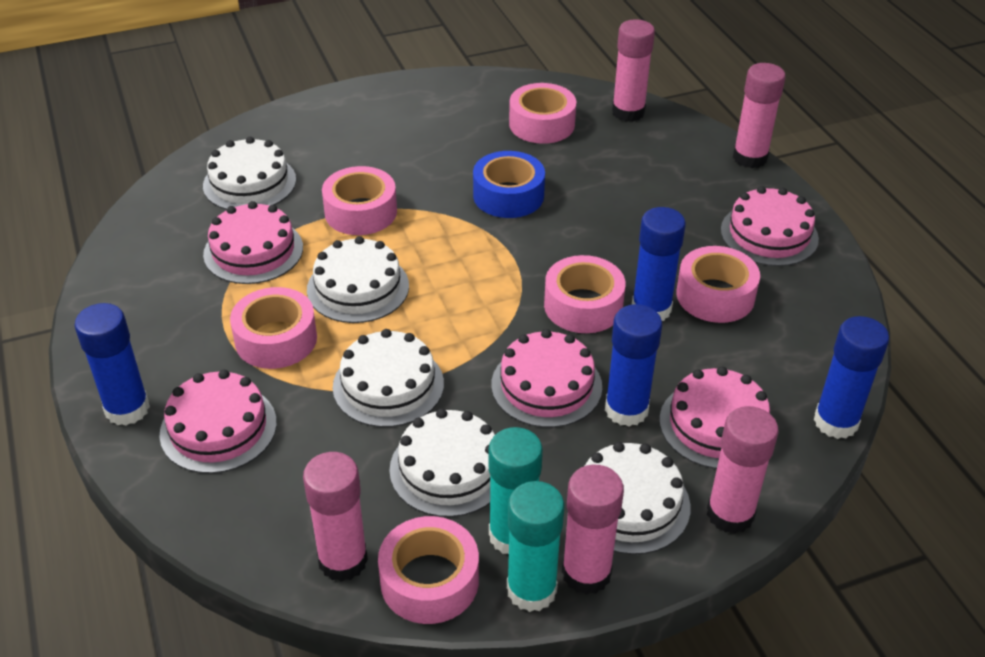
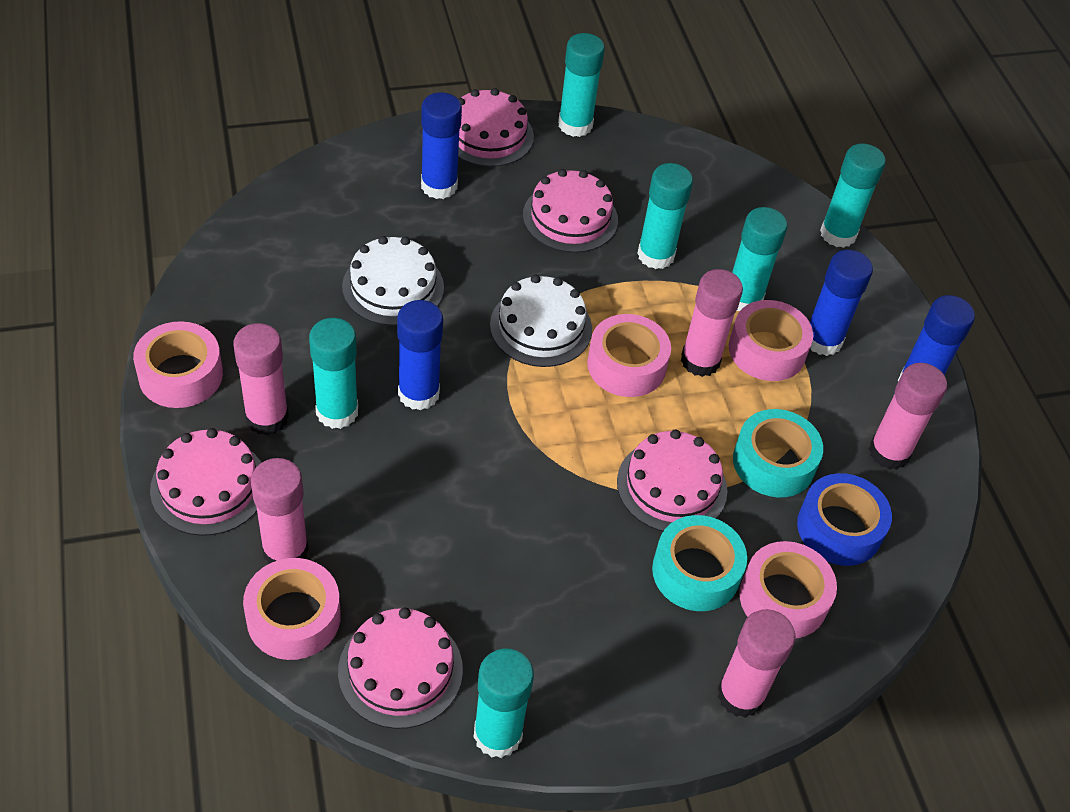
pink tape: 6 -> 5
turquoise glue stick: 2 -> 6
turquoise tape: 0 -> 2
white cake: 5 -> 2

